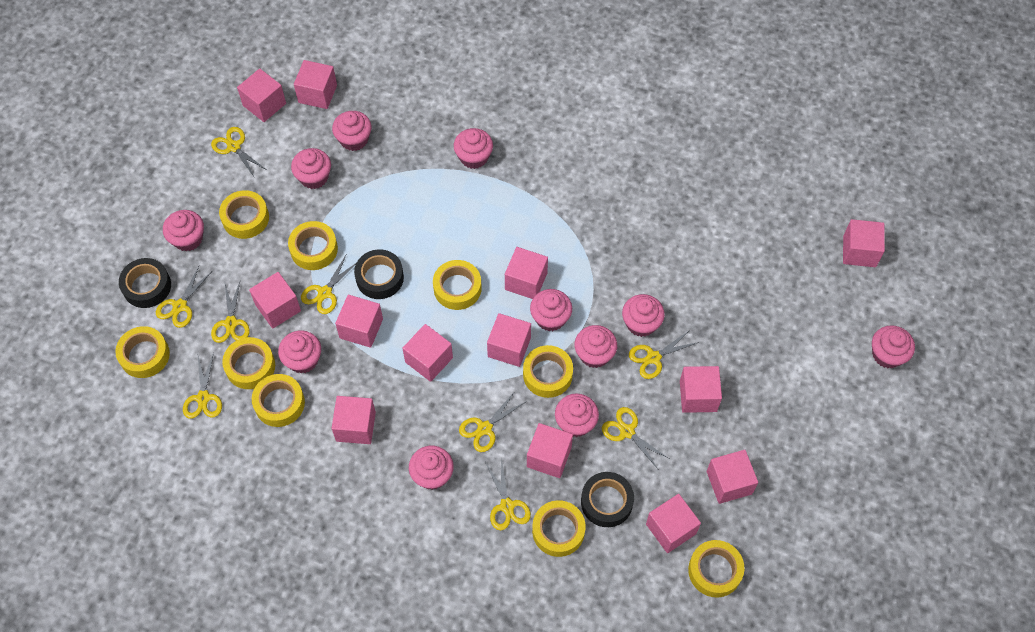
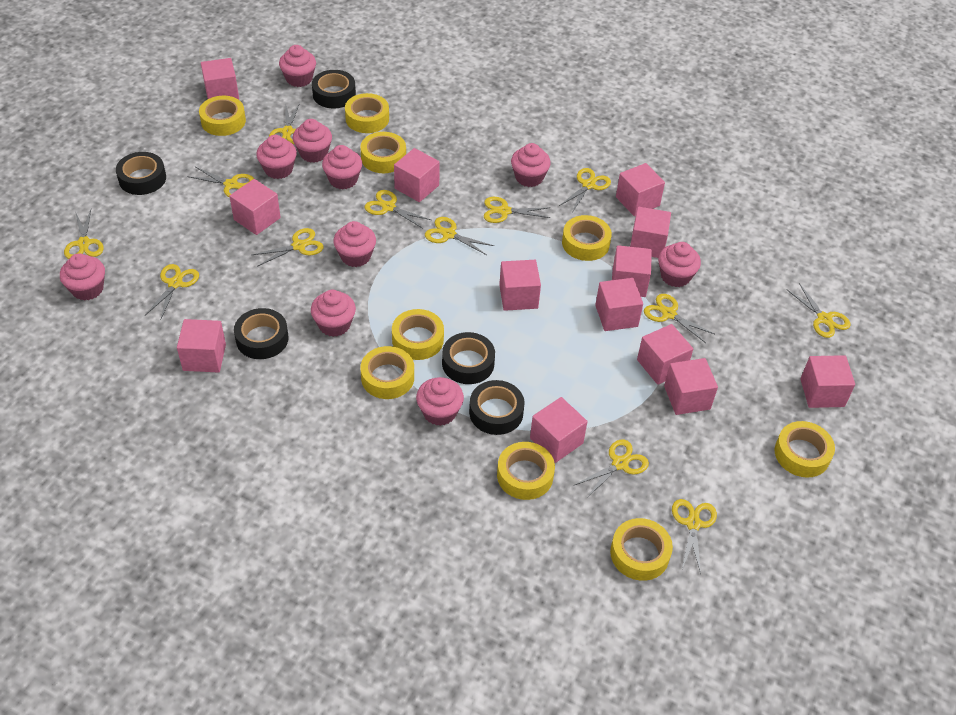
black tape: 3 -> 5
pink cupcake: 11 -> 10
yellow scissors: 9 -> 13

